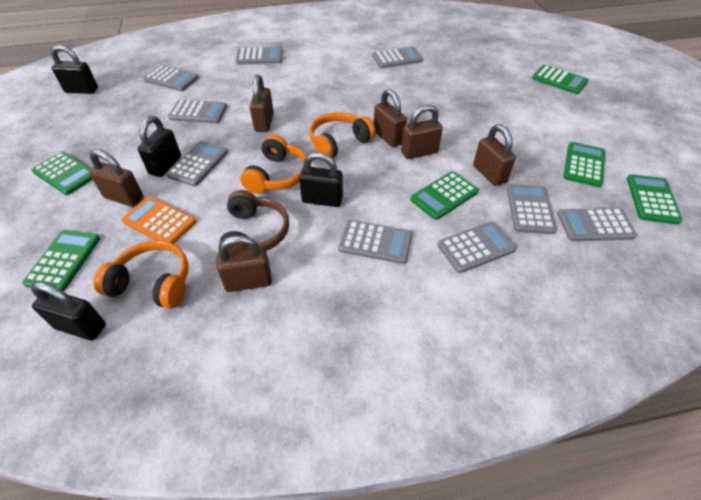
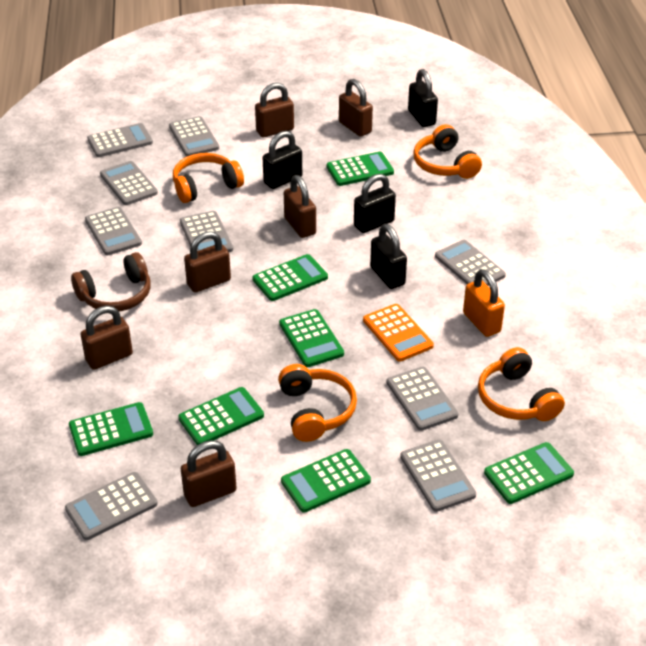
green calculator: 6 -> 7
orange headphones: 3 -> 4
orange padlock: 0 -> 1

